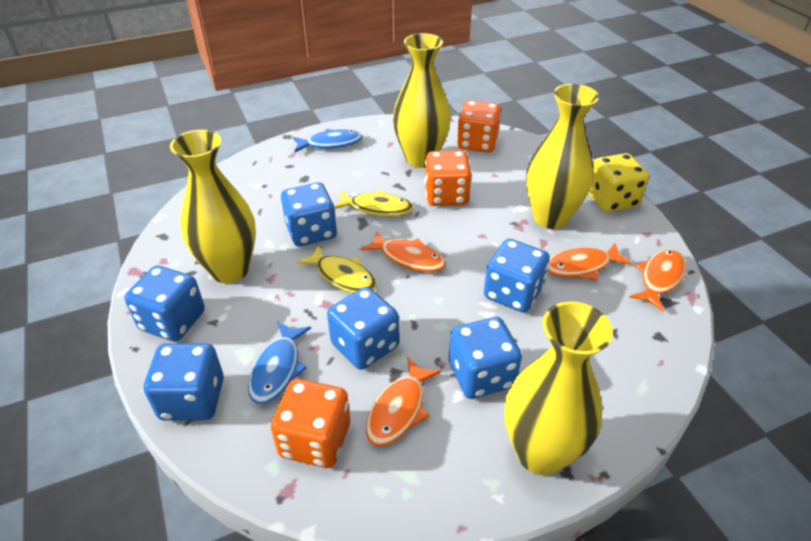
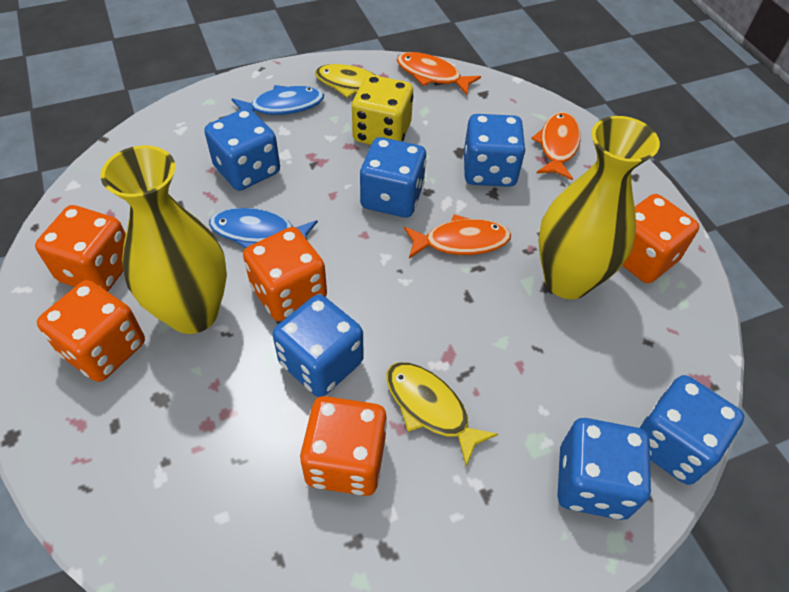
orange dice: 3 -> 5
orange fish: 4 -> 3
yellow vase: 4 -> 2

